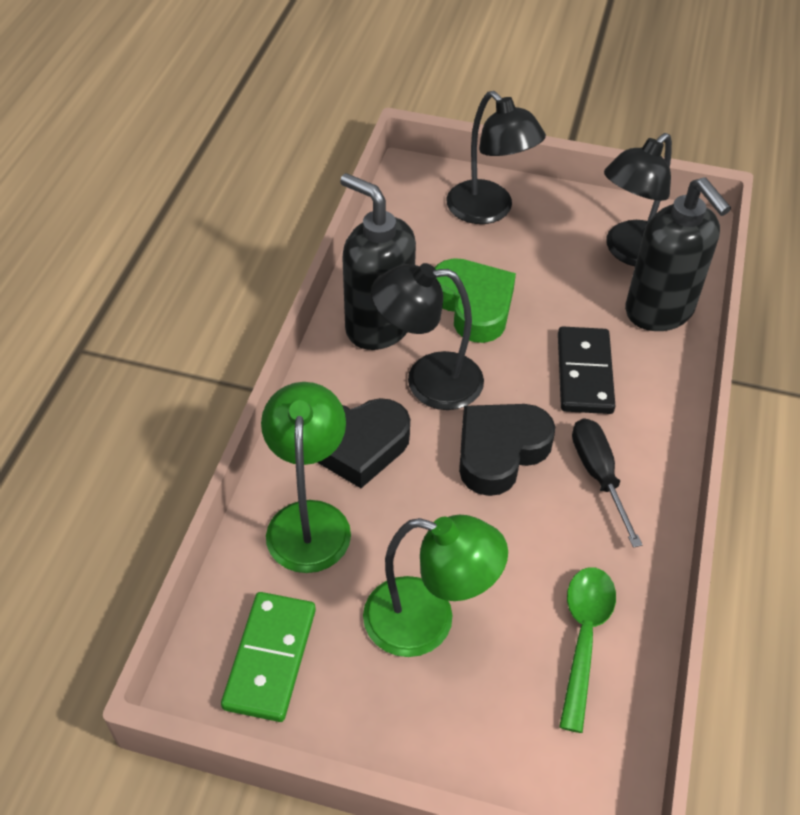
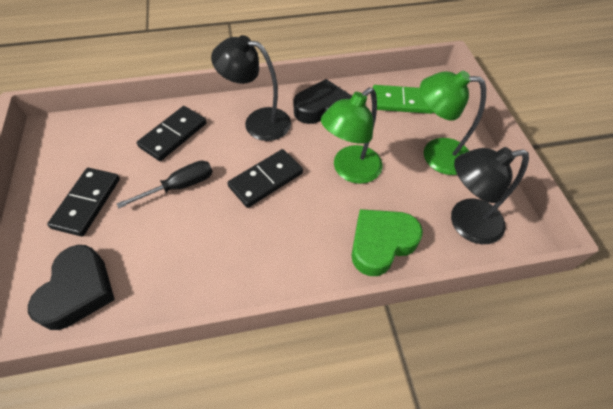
black domino: 1 -> 3
black lamp: 3 -> 2
black soap dispenser: 2 -> 0
green spoon: 1 -> 0

